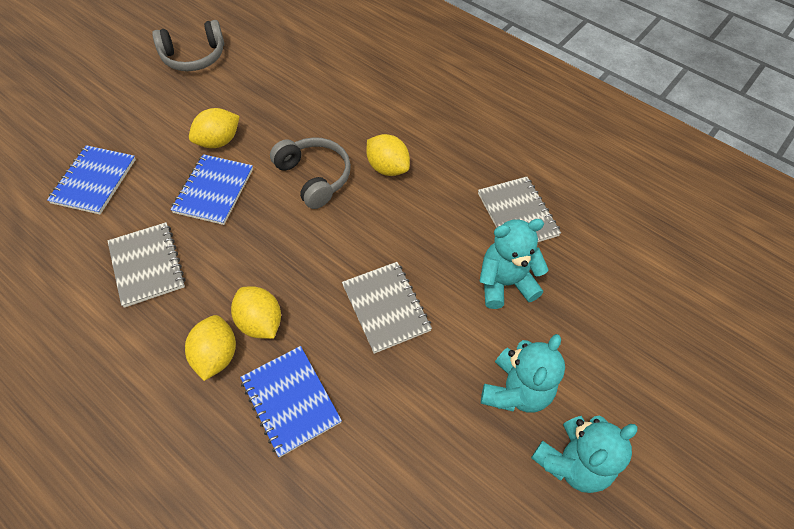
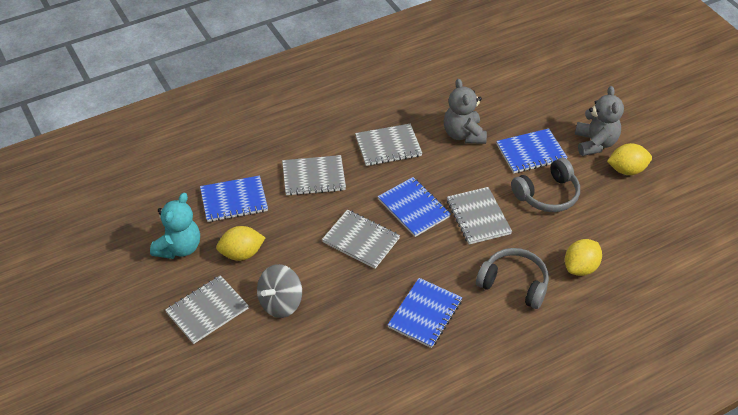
blue notebook: 3 -> 4
grey notebook: 3 -> 5
grey spinning top: 0 -> 1
grey teddy bear: 0 -> 2
turquoise teddy bear: 3 -> 1
yellow lemon: 4 -> 3

